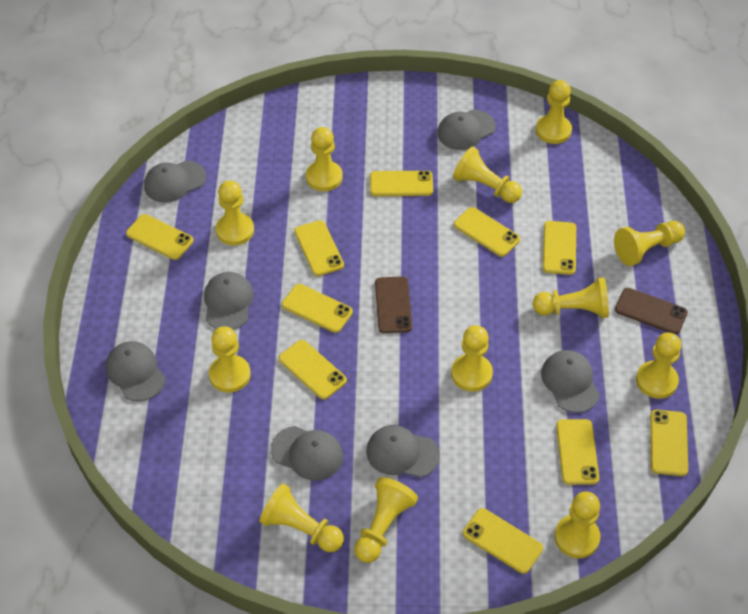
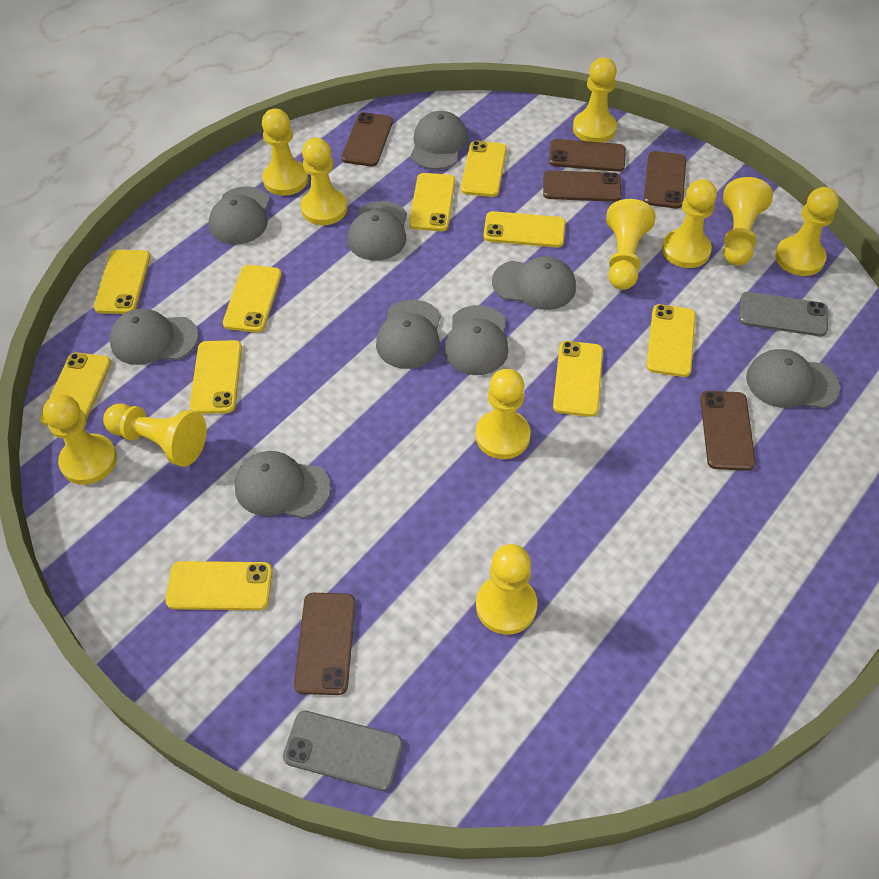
brown phone: 2 -> 6
grey cap: 7 -> 9
grey phone: 0 -> 2
yellow pawn: 12 -> 11

